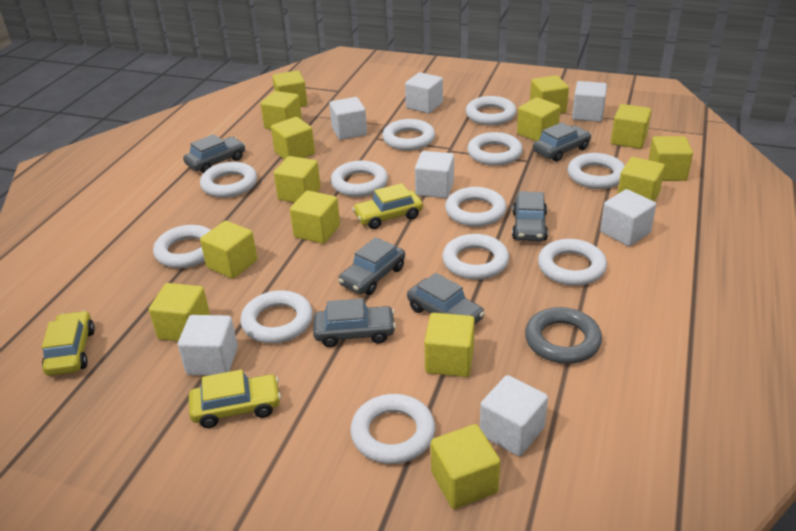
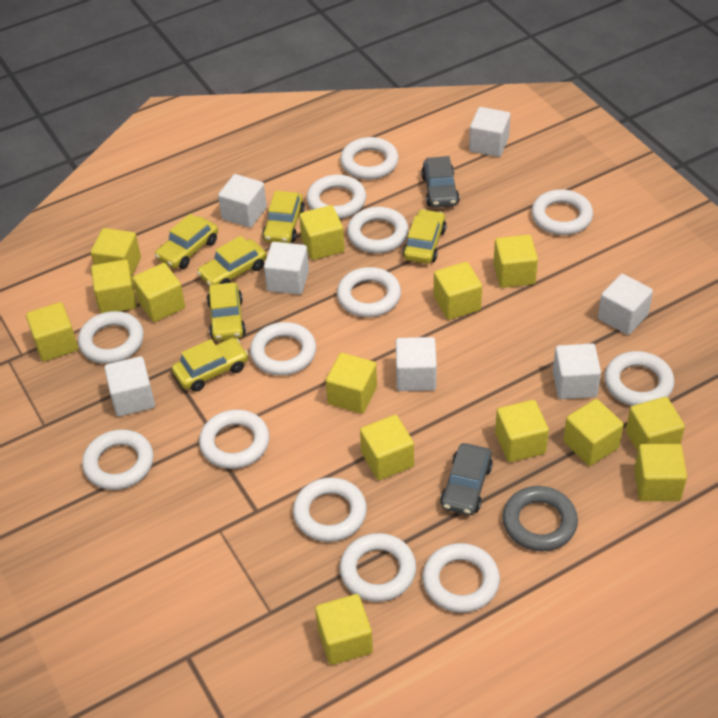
grey car: 6 -> 2
white ring: 12 -> 13
yellow car: 3 -> 6

